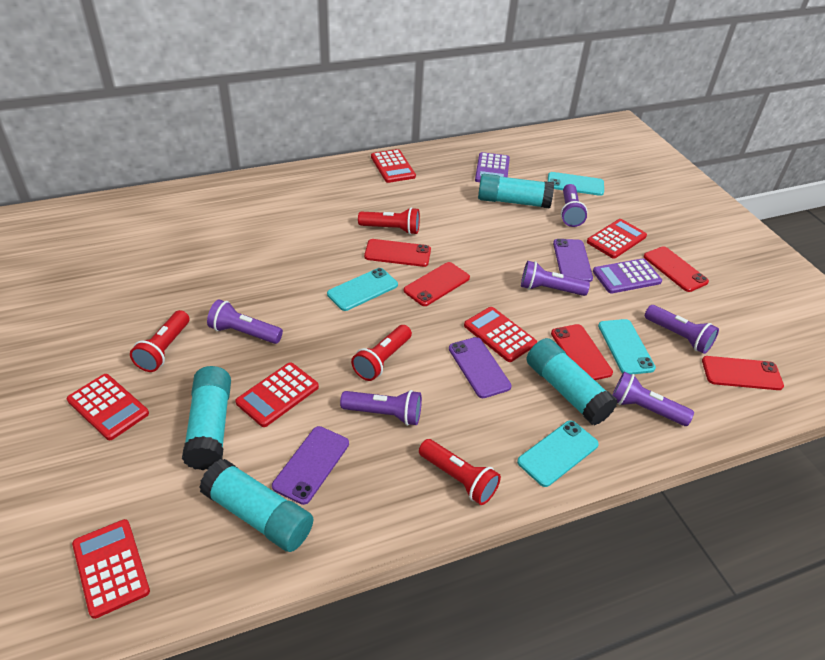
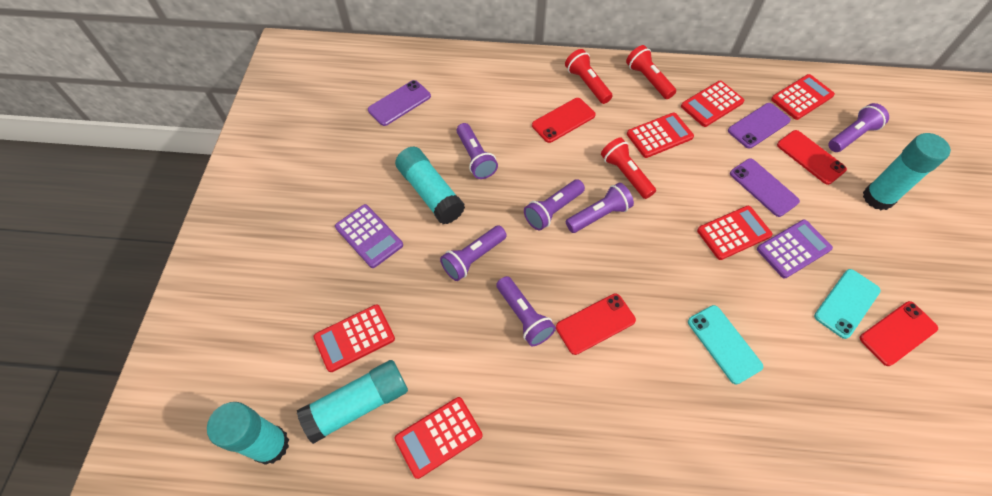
red flashlight: 4 -> 3
red phone: 5 -> 4
turquoise phone: 4 -> 2

